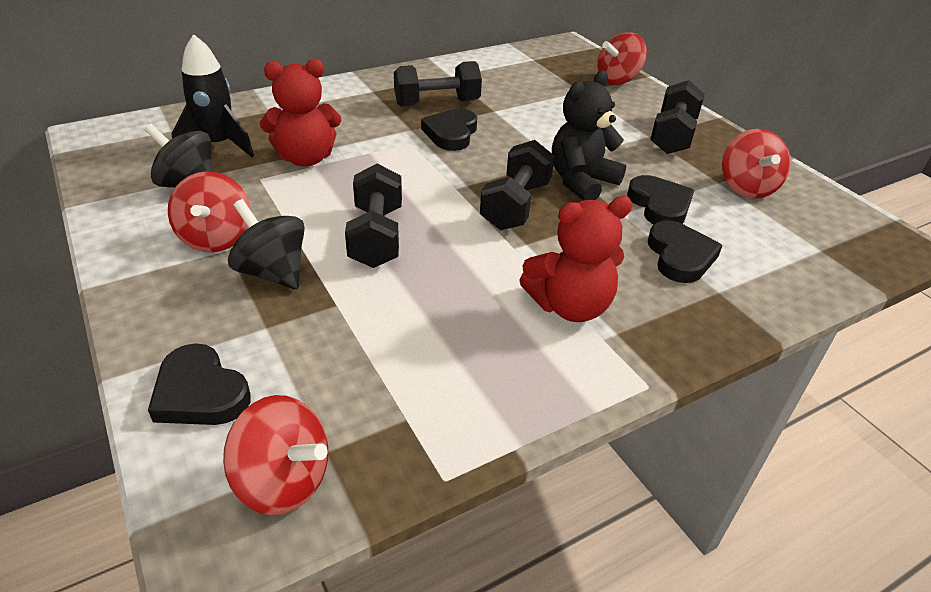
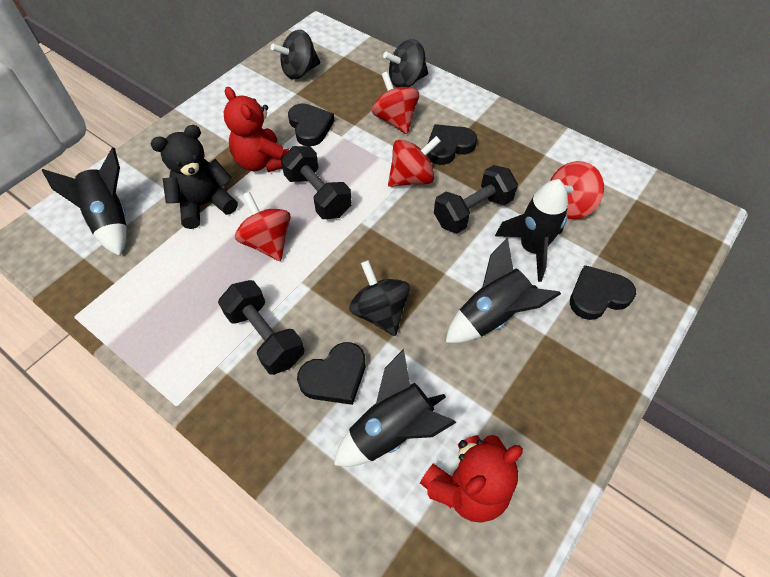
black dumbbell: 4 -> 3
black rocket: 1 -> 4
black spinning top: 2 -> 3

